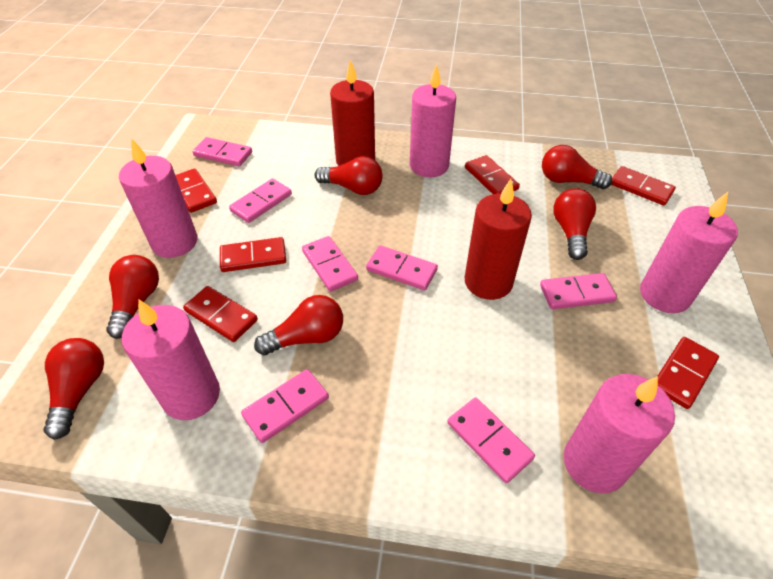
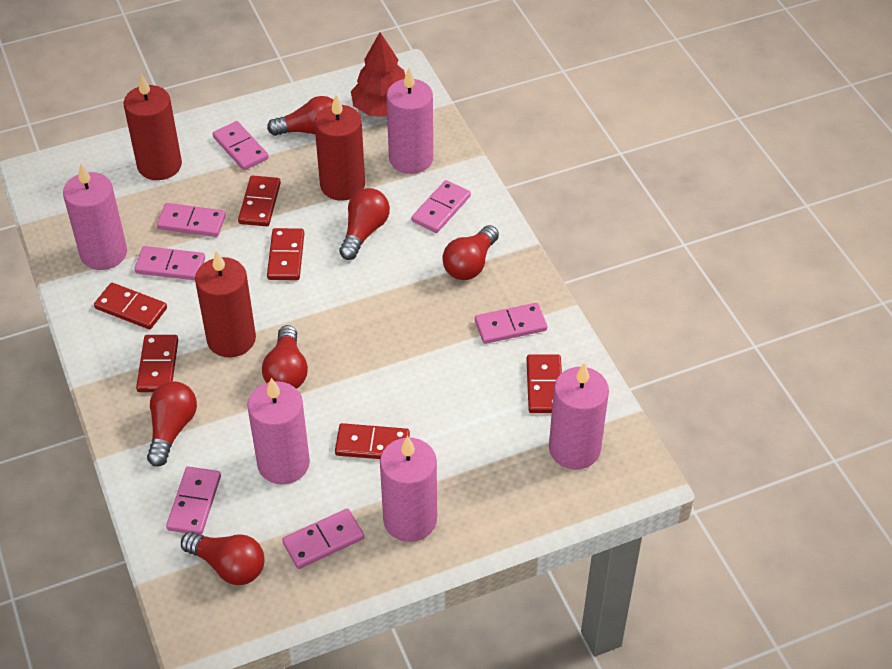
red candle: 2 -> 3
red tree: 0 -> 1

